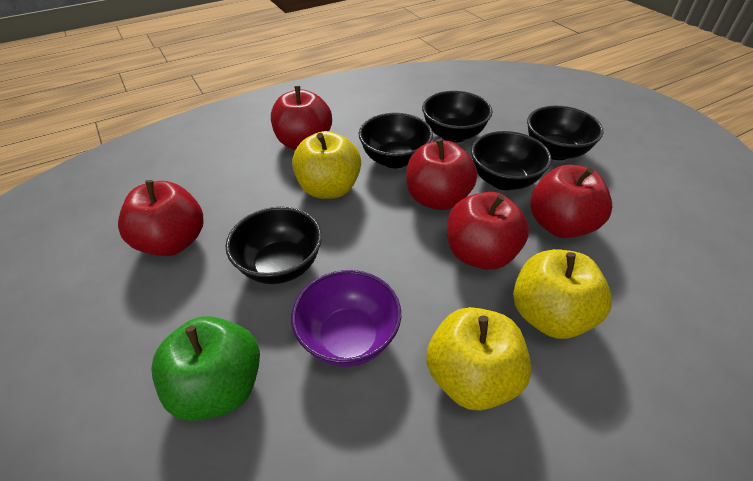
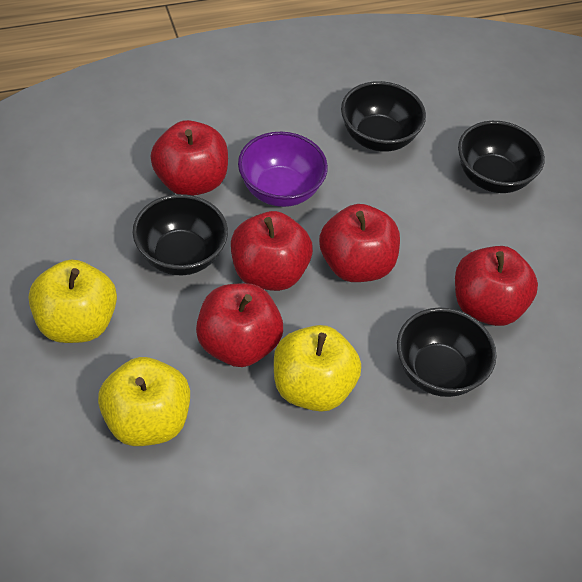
black bowl: 5 -> 4
green apple: 1 -> 0

